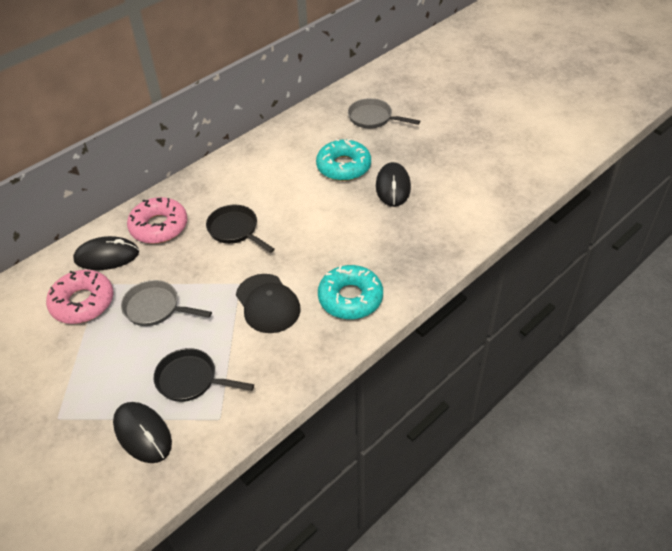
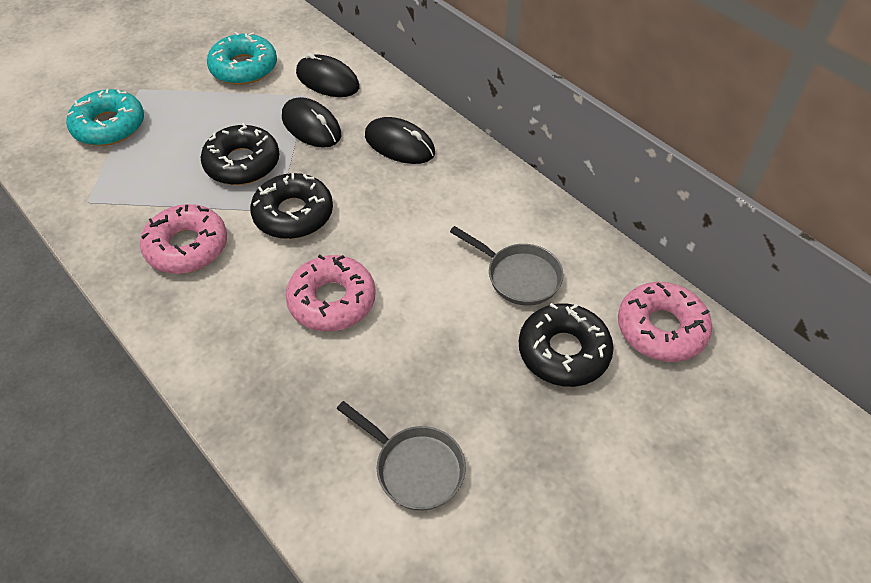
black cap: 1 -> 0
black donut: 0 -> 3
black pan: 2 -> 0
pink donut: 2 -> 3

